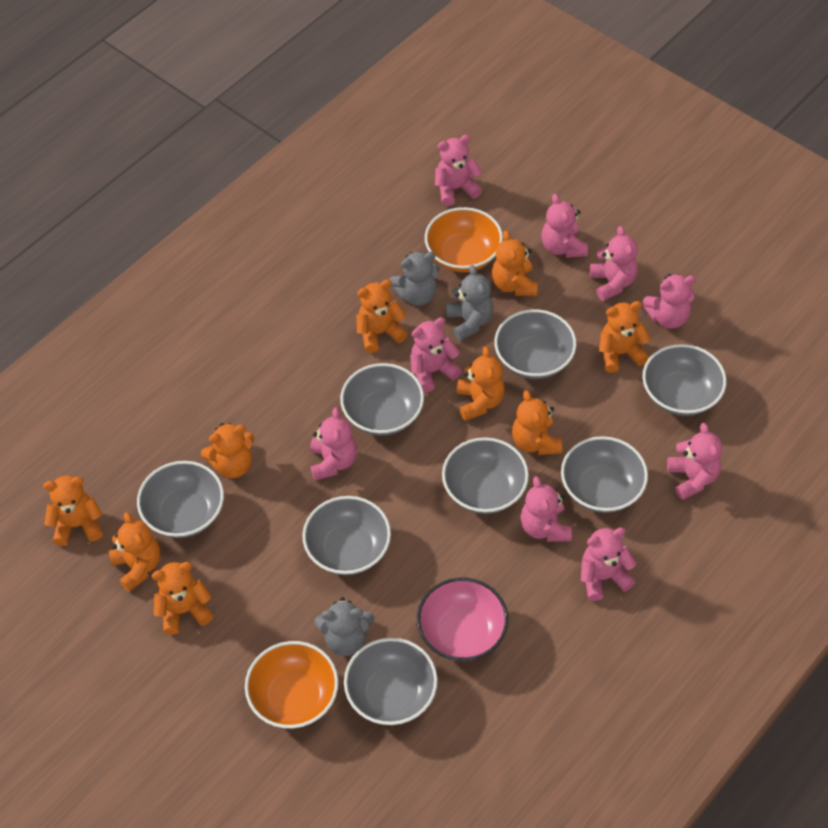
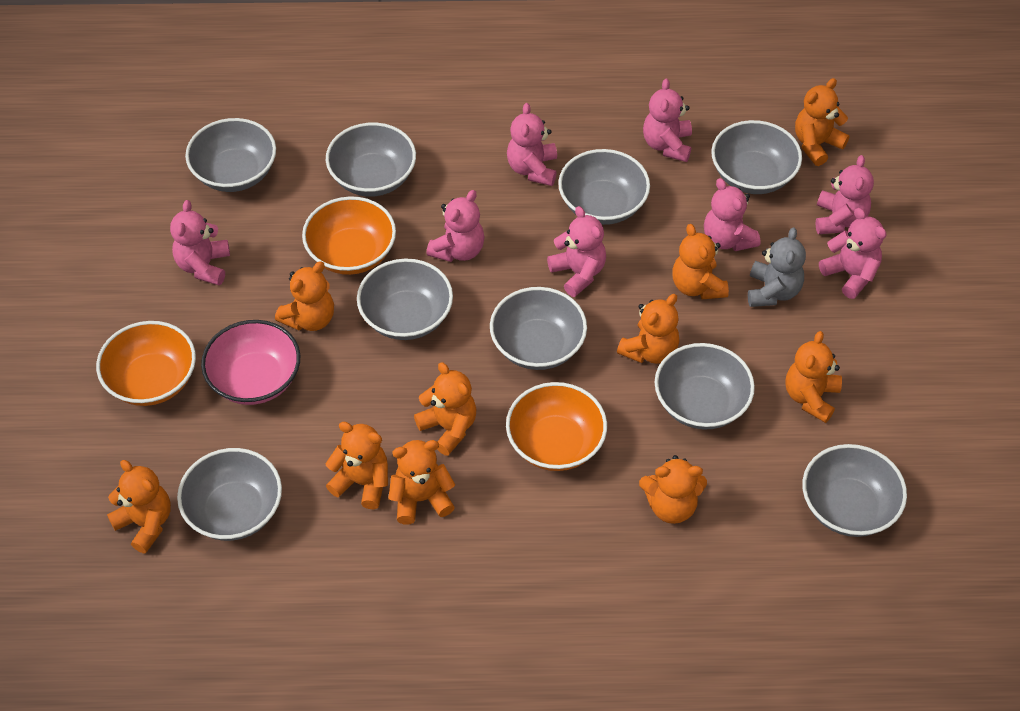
grey bowl: 8 -> 9
grey teddy bear: 3 -> 1
orange bowl: 2 -> 3
orange teddy bear: 9 -> 10
pink teddy bear: 9 -> 8

